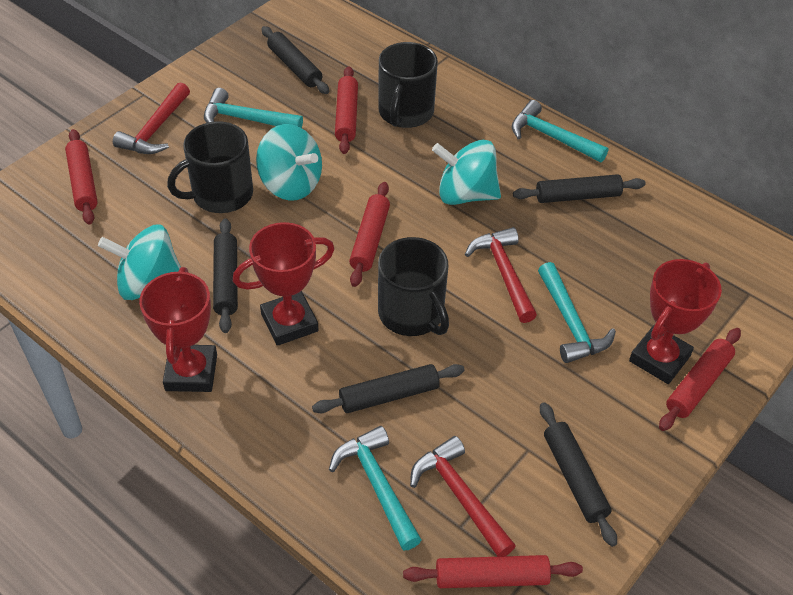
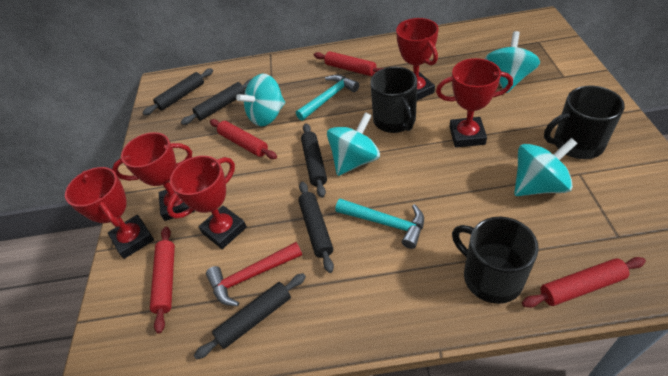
red hammer: 3 -> 1
red rolling pin: 5 -> 4
red trophy: 3 -> 5
turquoise hammer: 4 -> 2
turquoise spinning top: 3 -> 4

